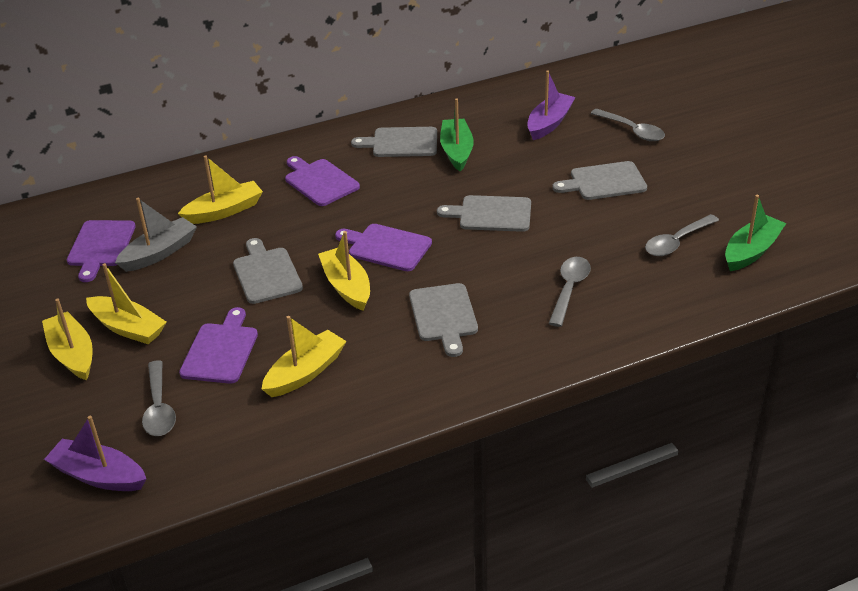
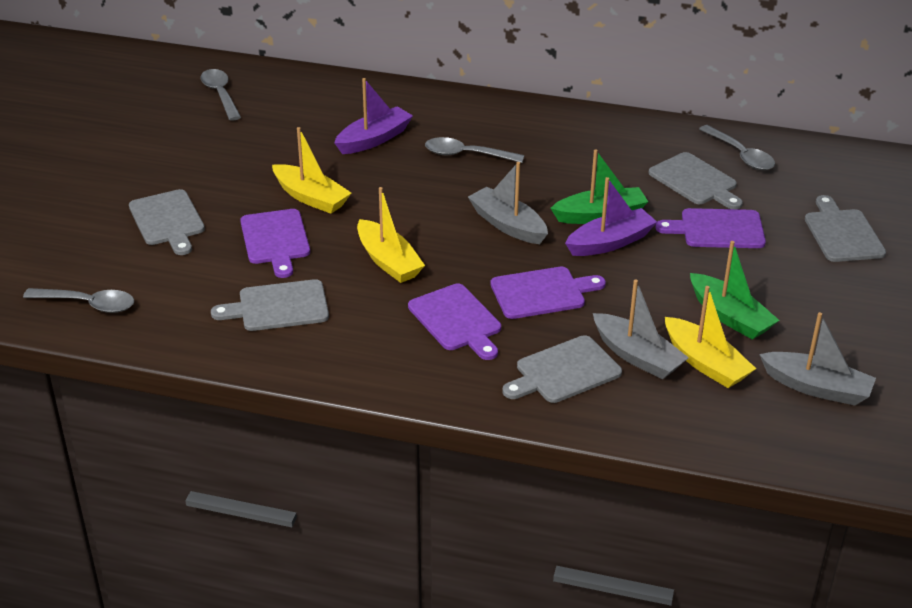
grey boat: 1 -> 3
yellow boat: 5 -> 3

